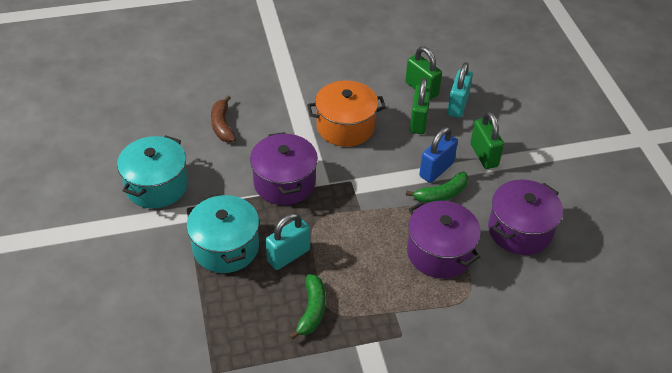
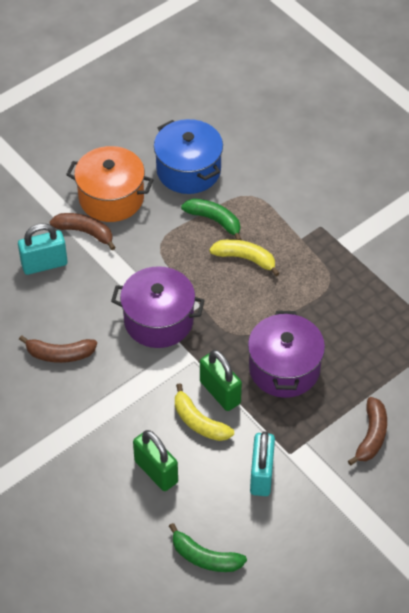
blue padlock: 1 -> 0
blue pot: 0 -> 1
brown banana: 1 -> 3
green padlock: 3 -> 2
purple pot: 3 -> 2
turquoise pot: 2 -> 0
yellow banana: 0 -> 2

